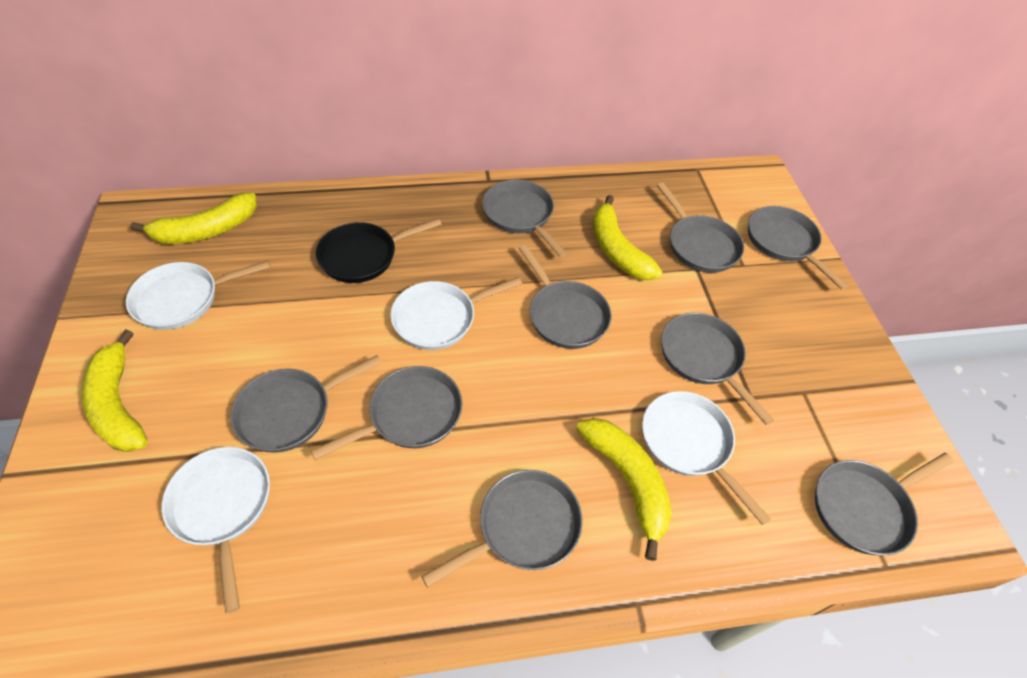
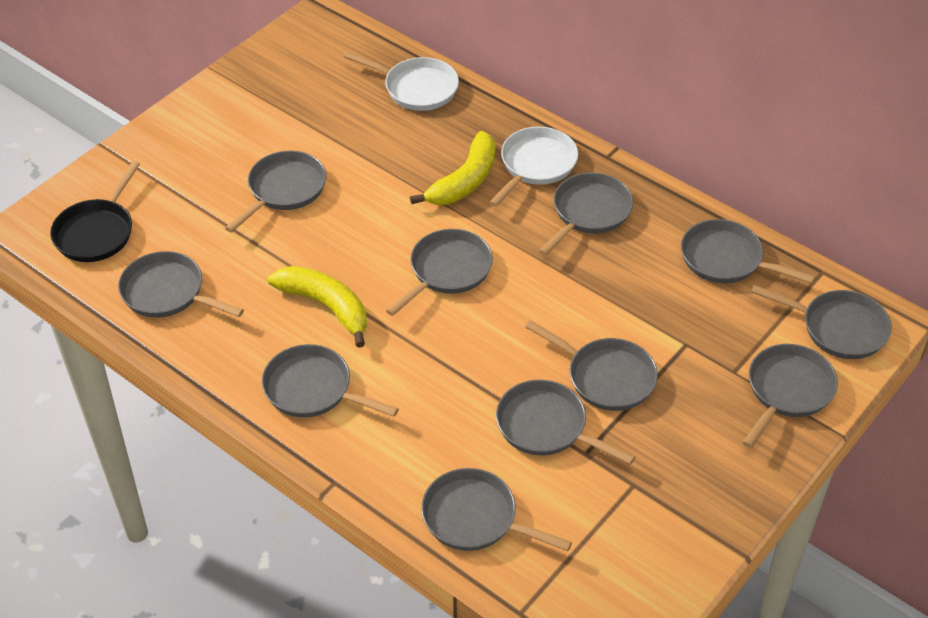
grey pan: 9 -> 11
white pan: 4 -> 2
yellow banana: 4 -> 2

